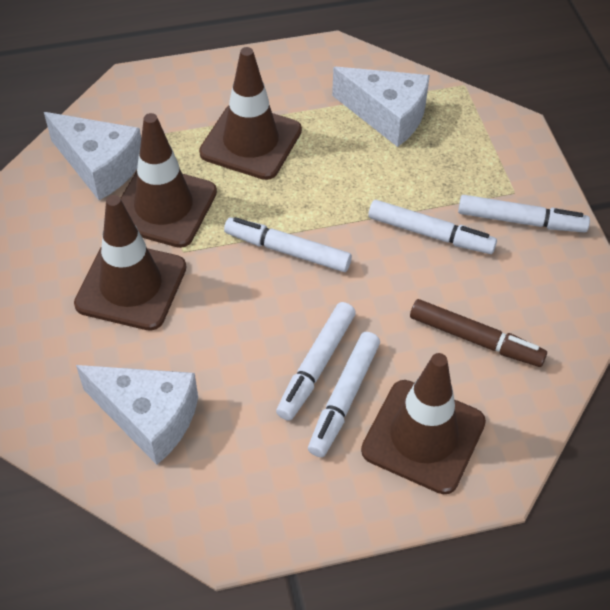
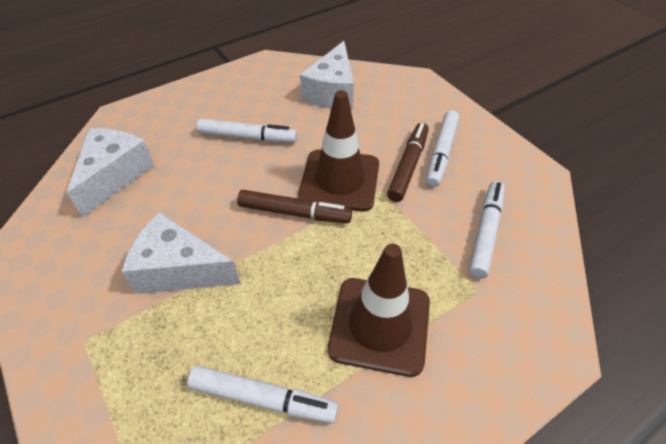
brown marker: 1 -> 2
brown traffic cone: 4 -> 2
white marker: 5 -> 4

